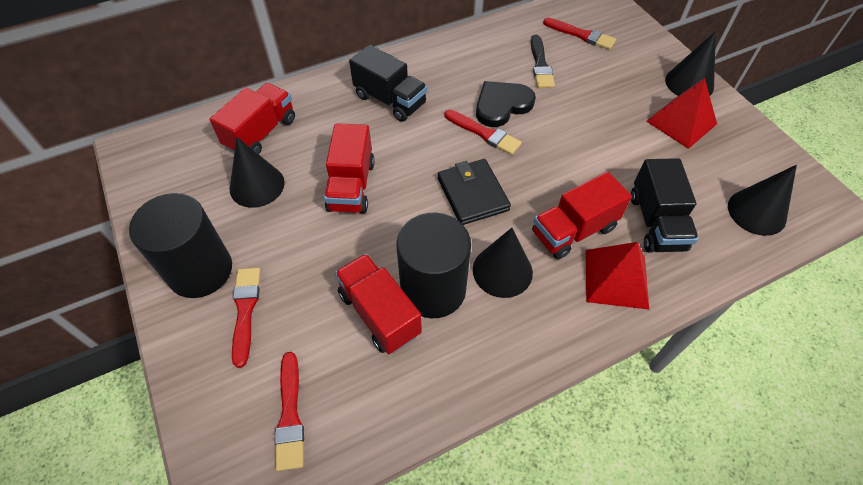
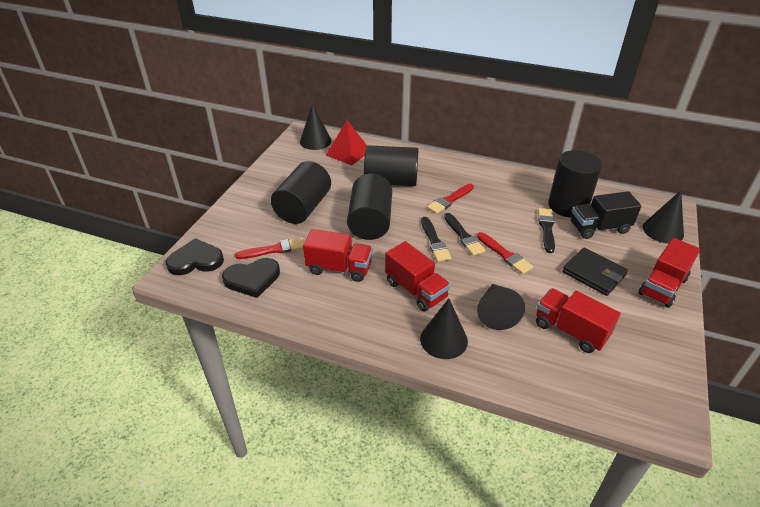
black brush: 1 -> 3
black cylinder: 2 -> 4
black heart: 1 -> 2
black truck: 2 -> 1
red brush: 4 -> 3
red pyramid: 2 -> 1

